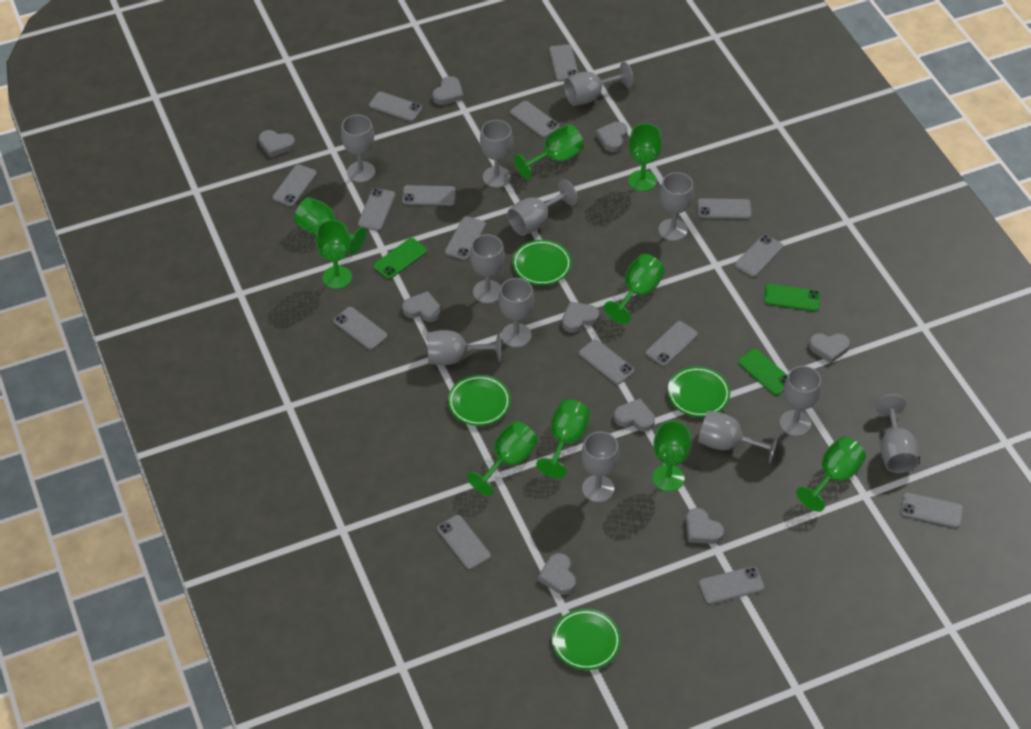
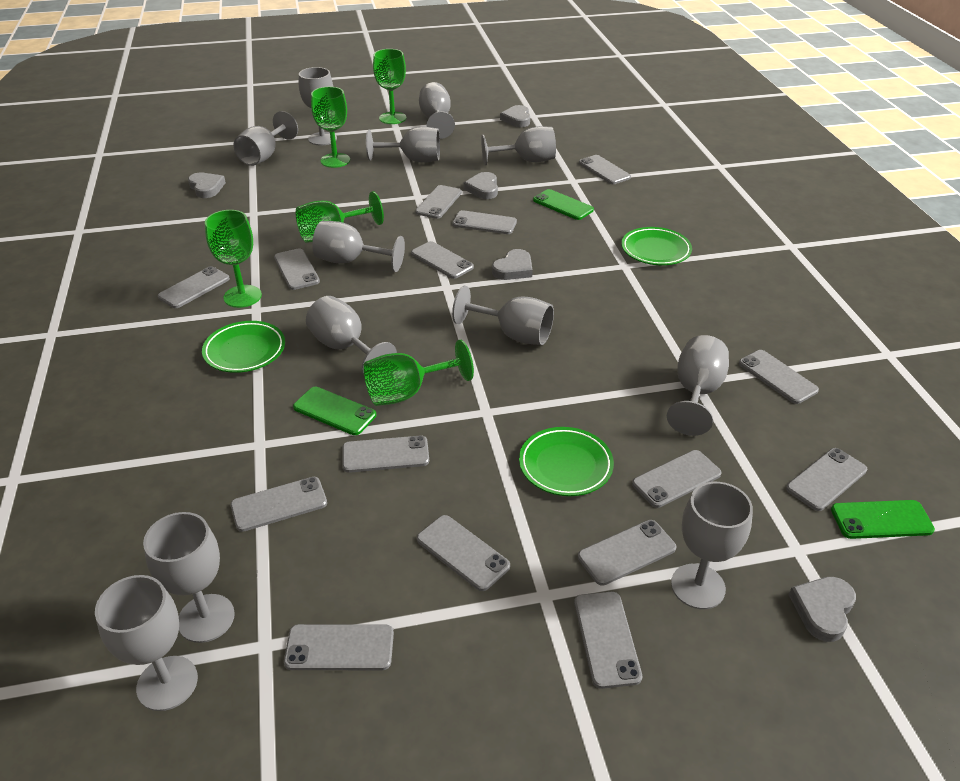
green goblet: 9 -> 5
green plate: 4 -> 3
grey heart: 9 -> 5

